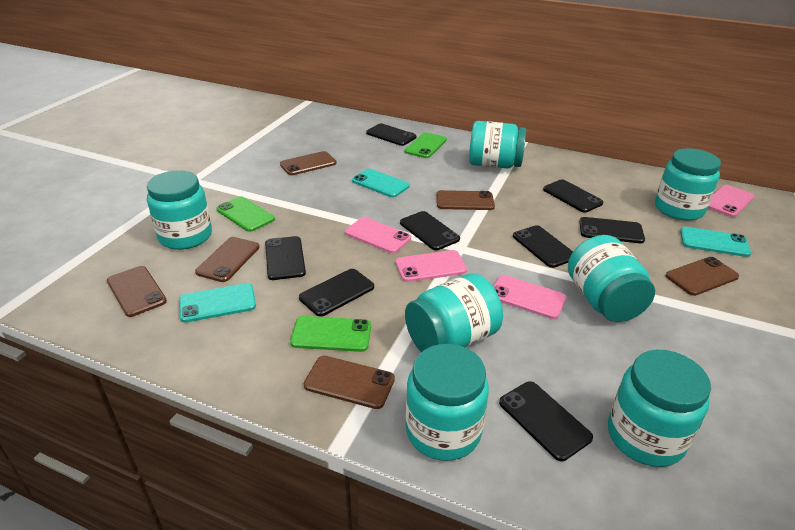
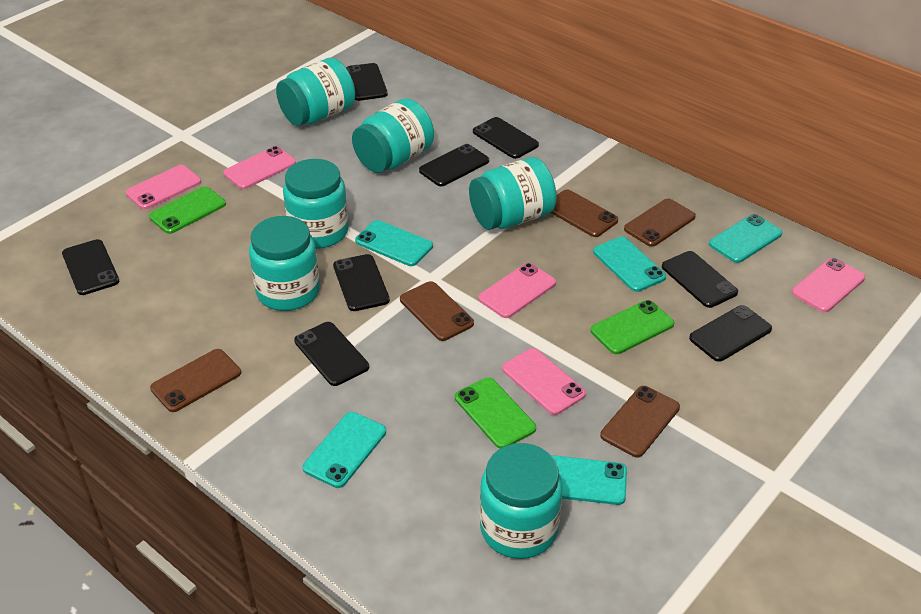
brown phone: 6 -> 5
pink phone: 4 -> 5
turquoise jar: 7 -> 6
turquoise phone: 3 -> 5

